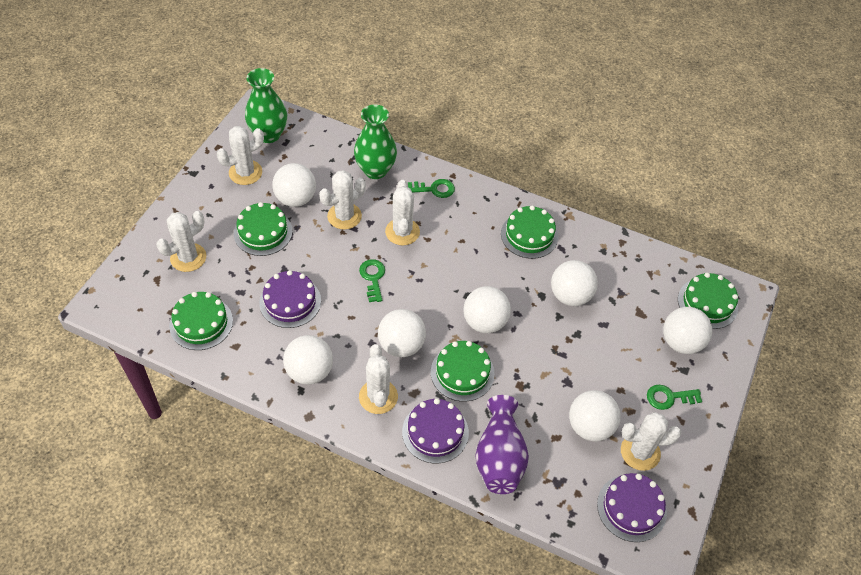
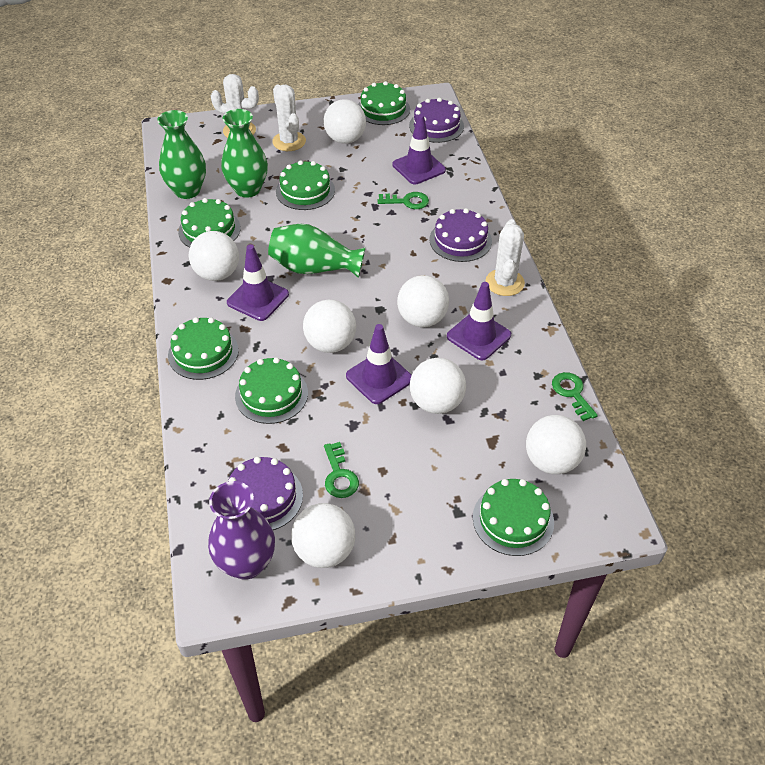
green cake: 5 -> 6
green vase: 2 -> 3
purple traffic cone: 0 -> 4
white cactus: 6 -> 3

